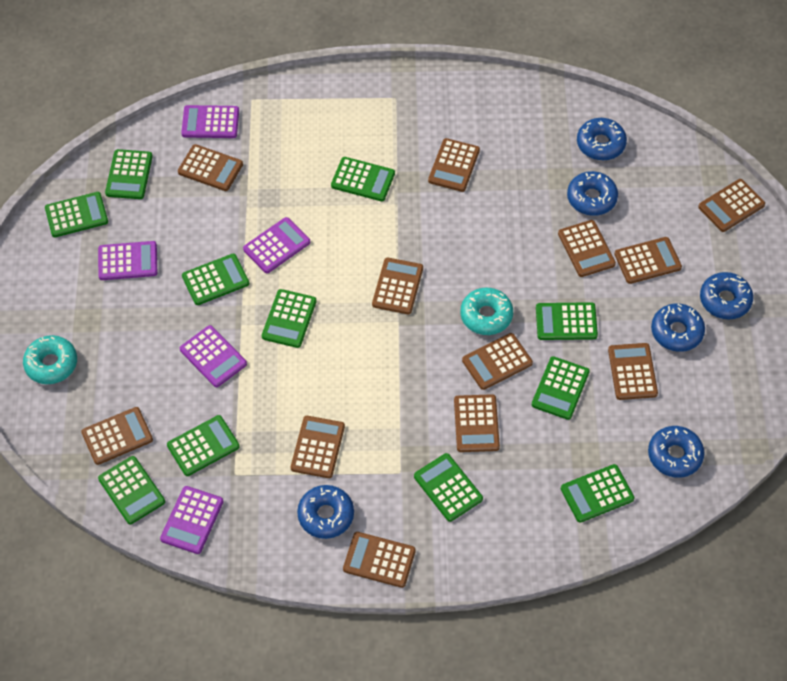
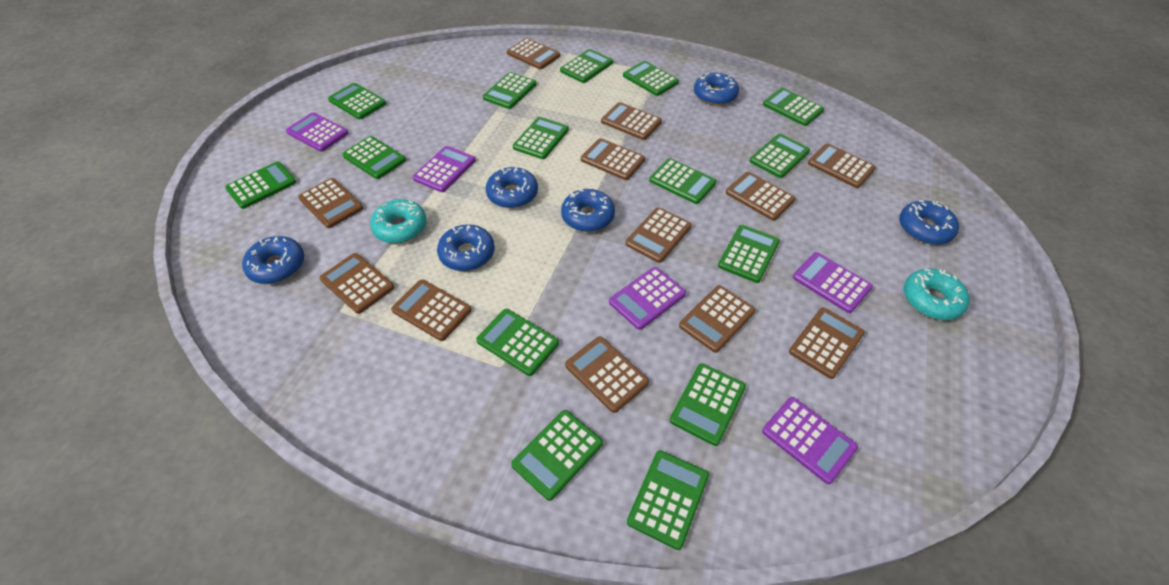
green calculator: 11 -> 15

